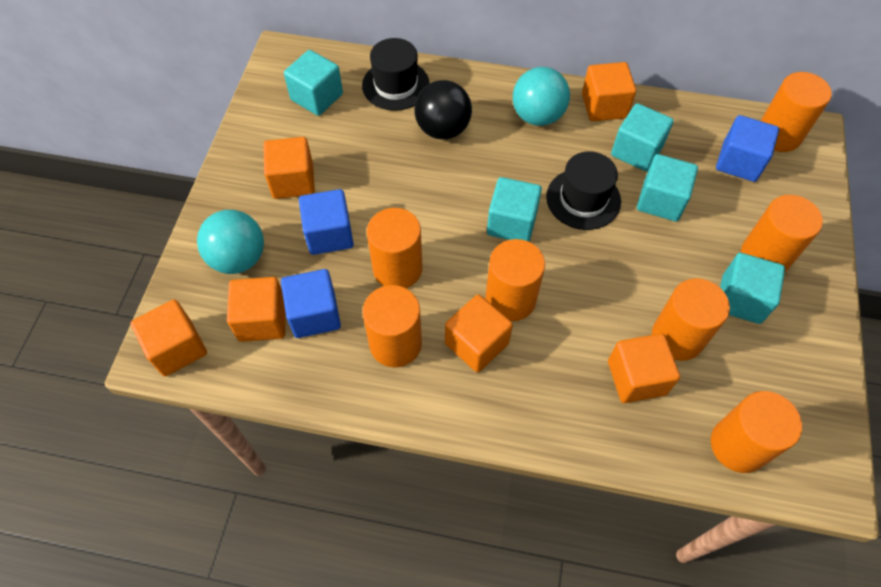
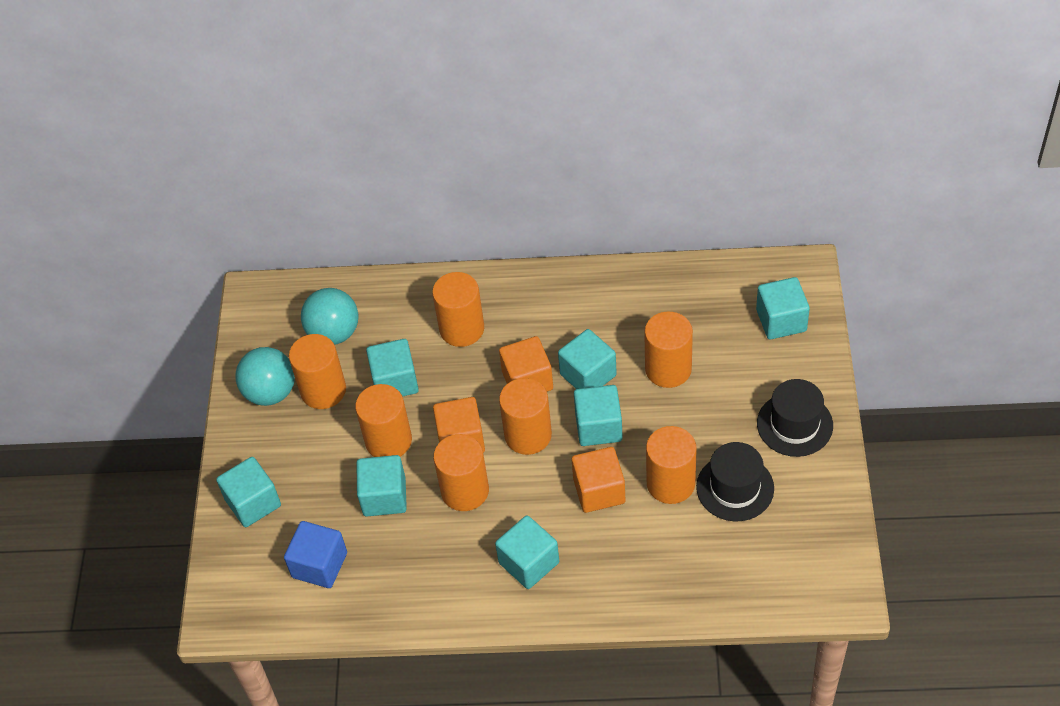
black ball: 1 -> 0
blue cube: 3 -> 1
orange cube: 6 -> 3
turquoise cube: 5 -> 7

